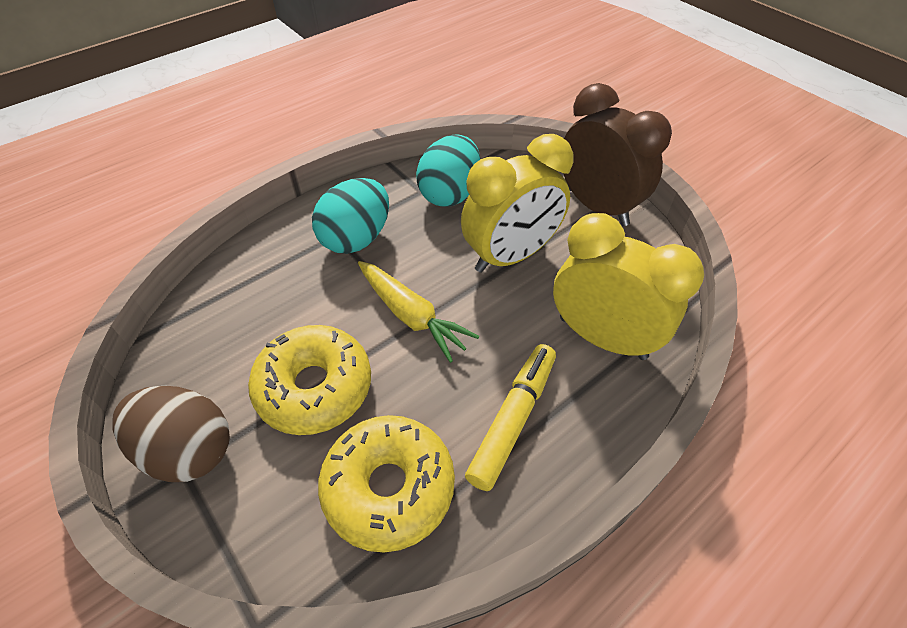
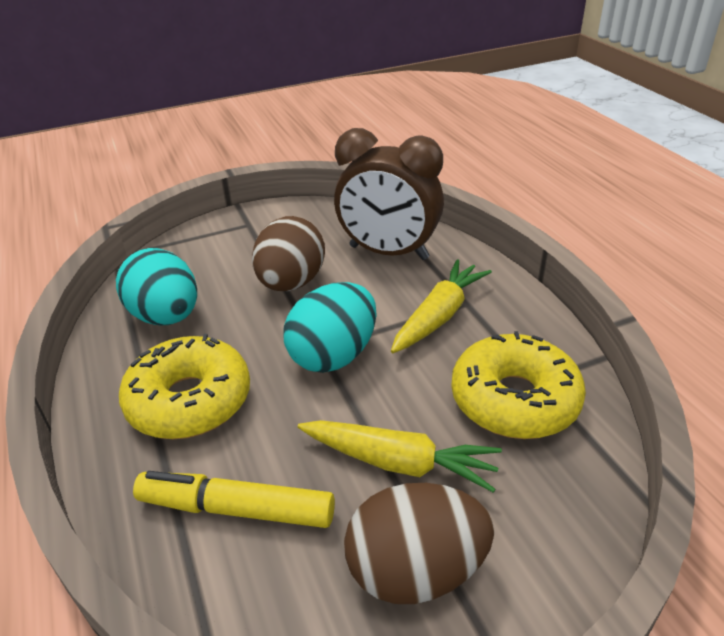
brown egg: 1 -> 2
yellow carrot: 1 -> 2
yellow clock: 2 -> 0

